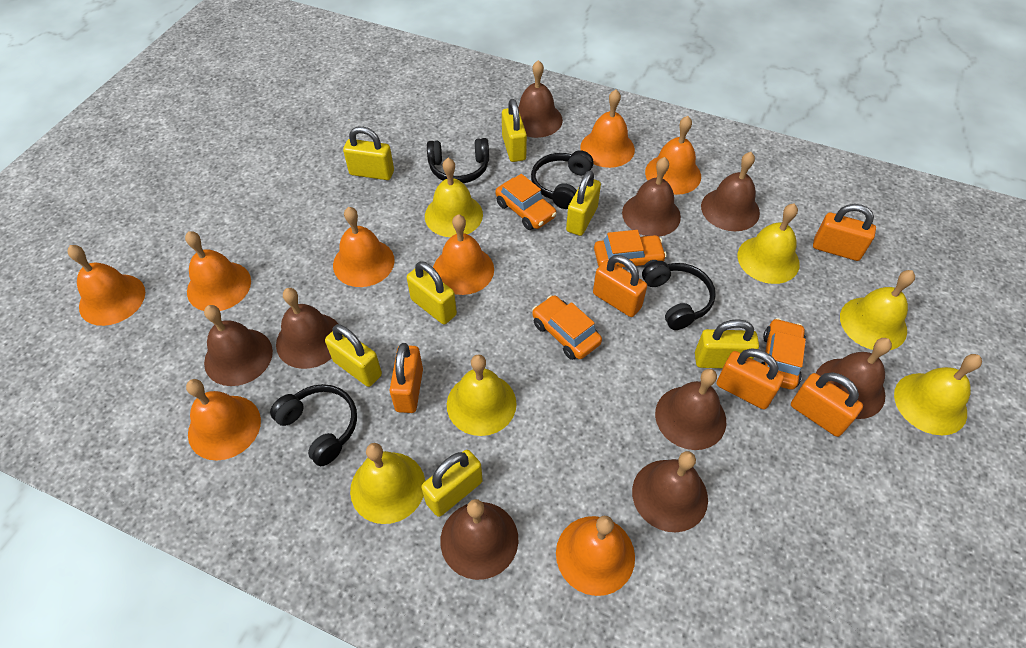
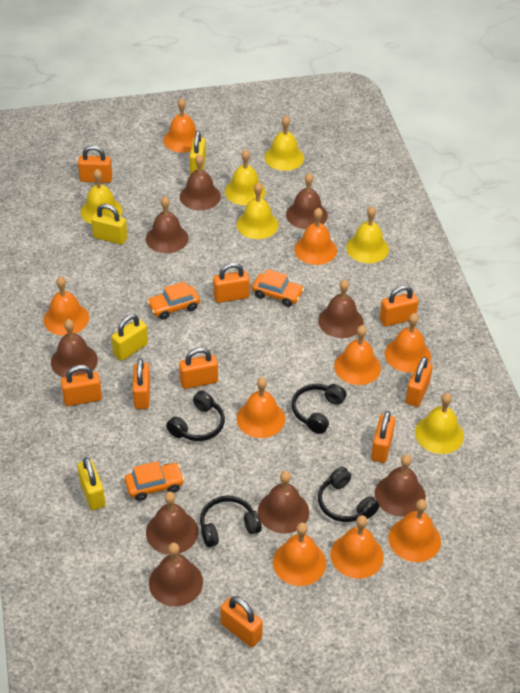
orange bell: 8 -> 9
orange car: 4 -> 3
orange padlock: 5 -> 9
yellow padlock: 7 -> 4

